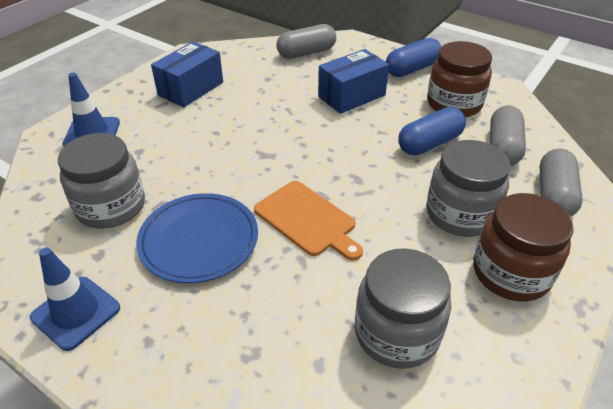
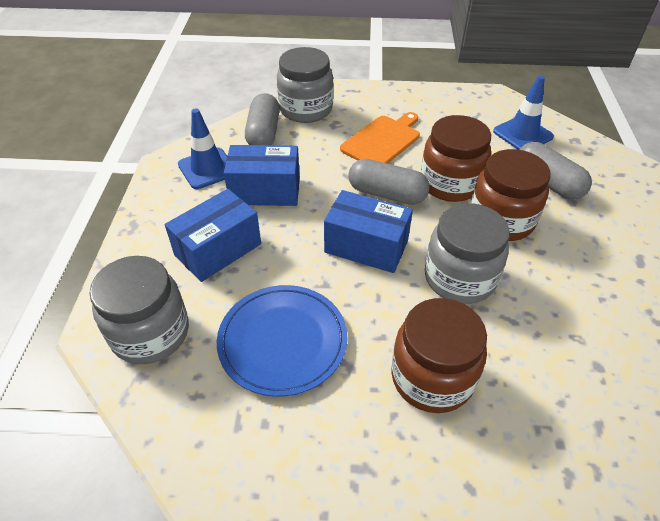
blue box: 2 -> 3
blue capsule: 2 -> 0
brown jar: 2 -> 3

